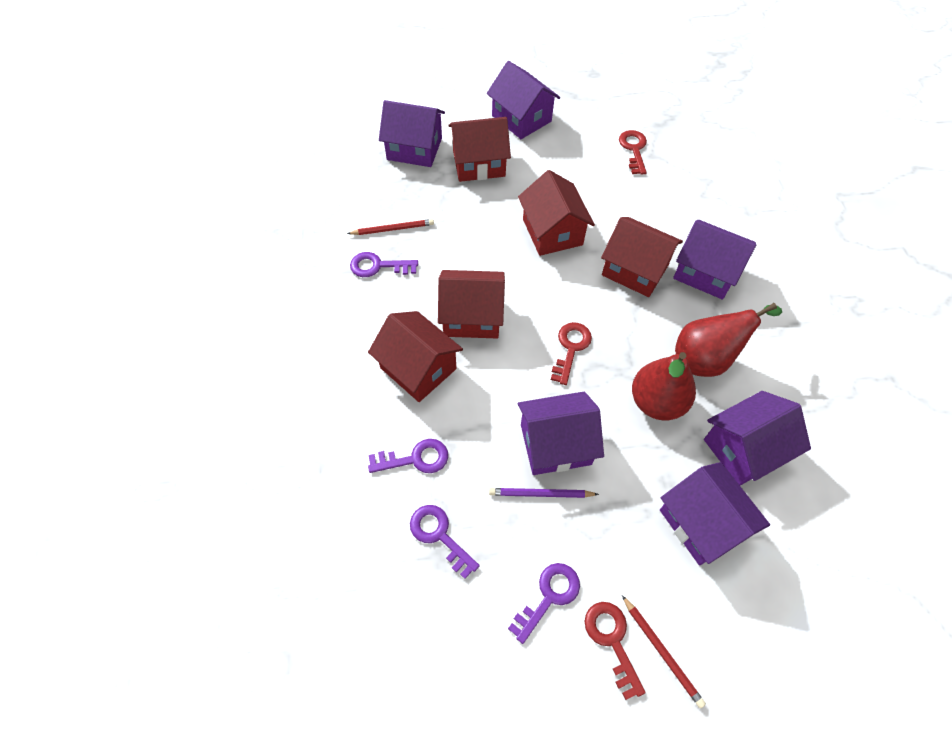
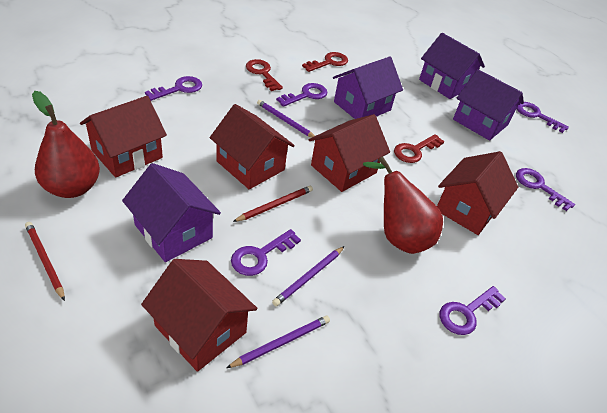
purple house: 6 -> 4
purple key: 4 -> 6
purple pencil: 1 -> 3

